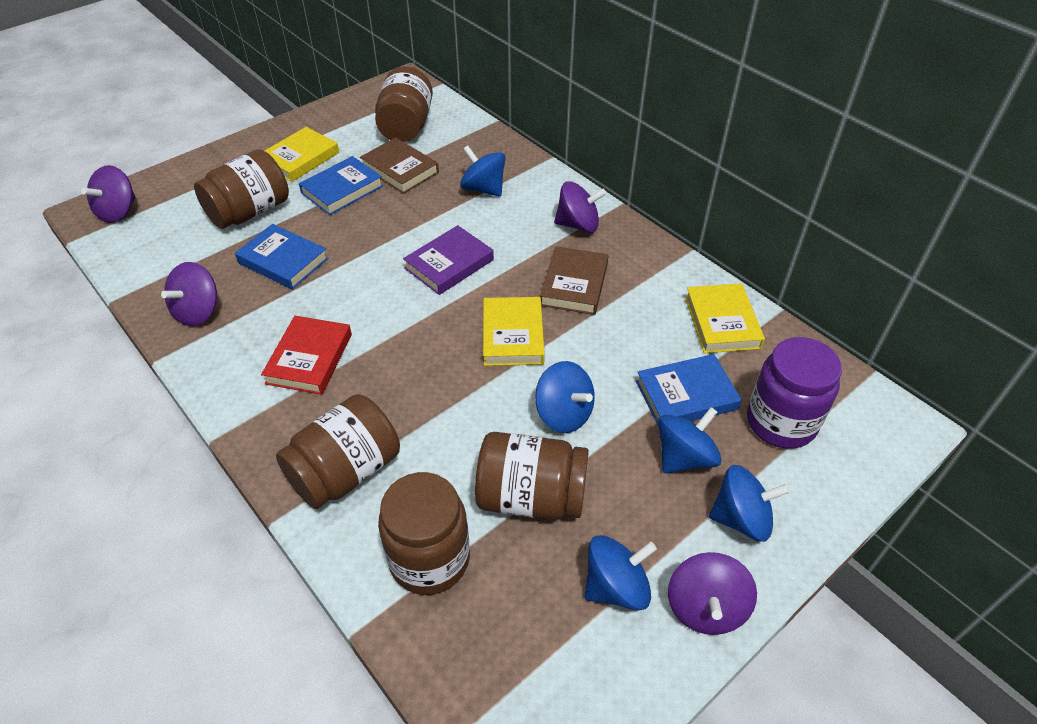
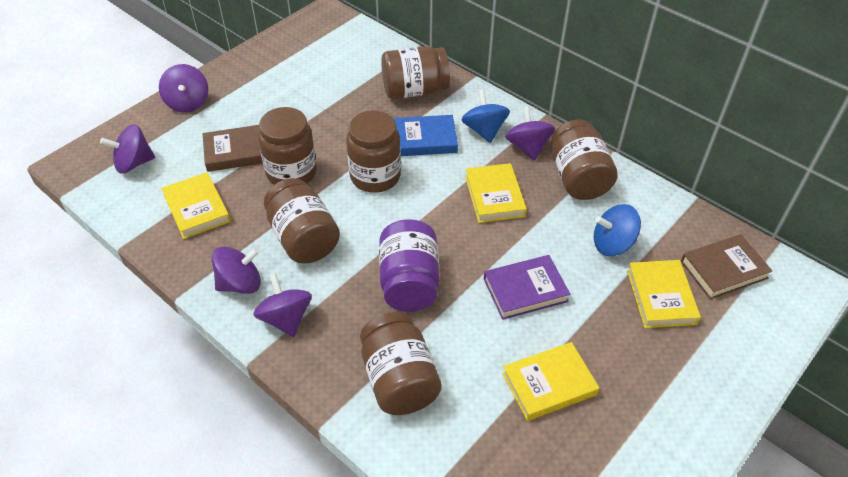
blue book: 3 -> 1
blue spinning top: 5 -> 2
brown jar: 5 -> 6
purple spinning top: 4 -> 5
red book: 1 -> 0
yellow book: 3 -> 4

